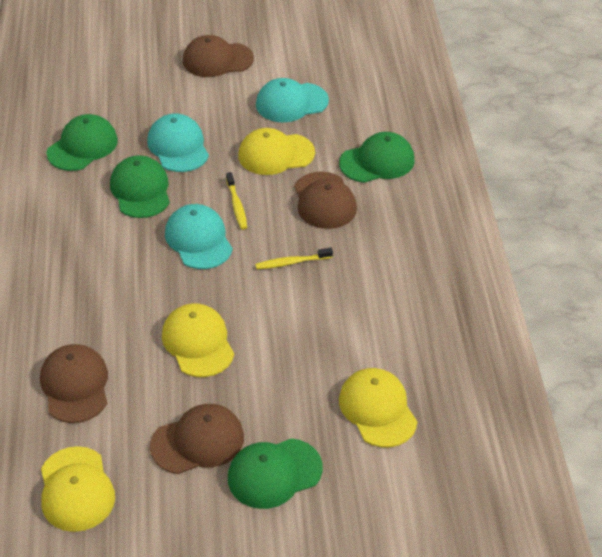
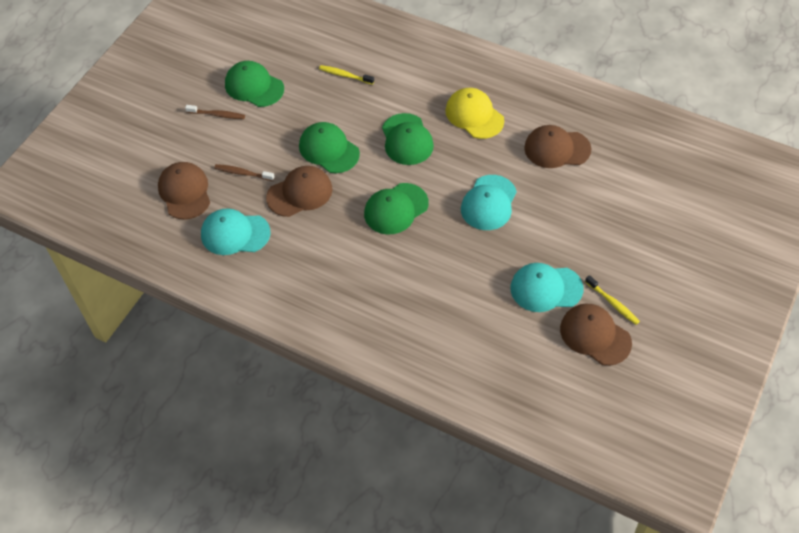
brown toothbrush: 0 -> 2
yellow cap: 4 -> 1

